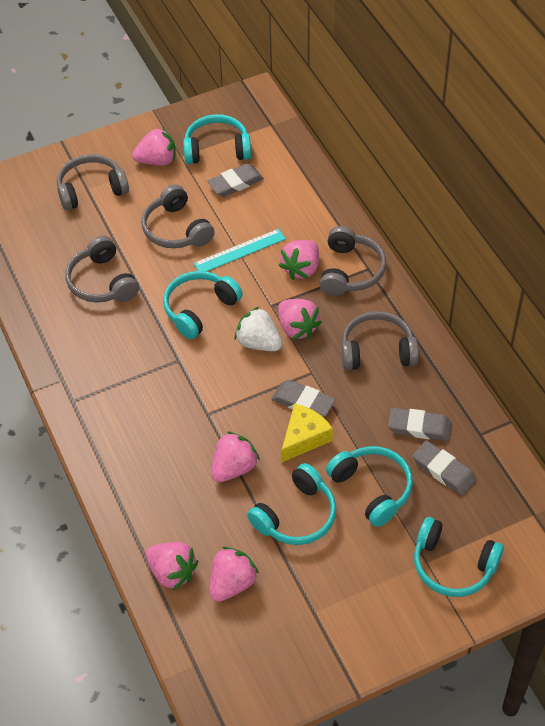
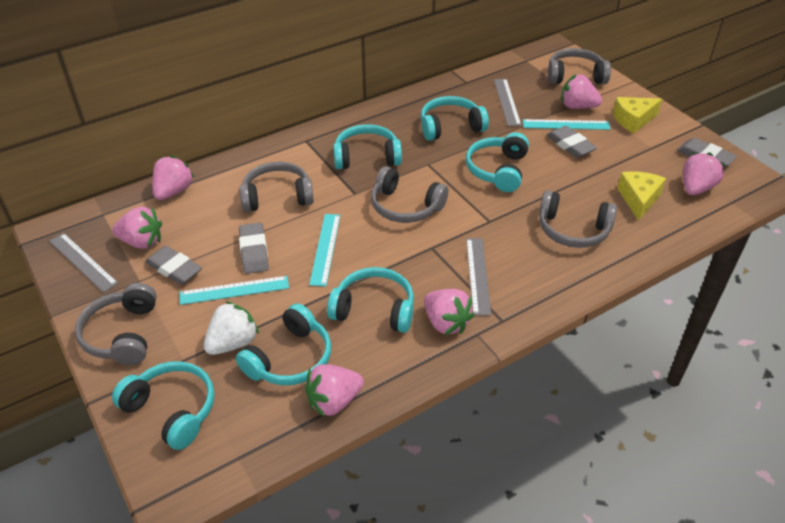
grey ruler: 0 -> 3
turquoise headphones: 5 -> 6
turquoise ruler: 1 -> 3
yellow cheese: 1 -> 2

